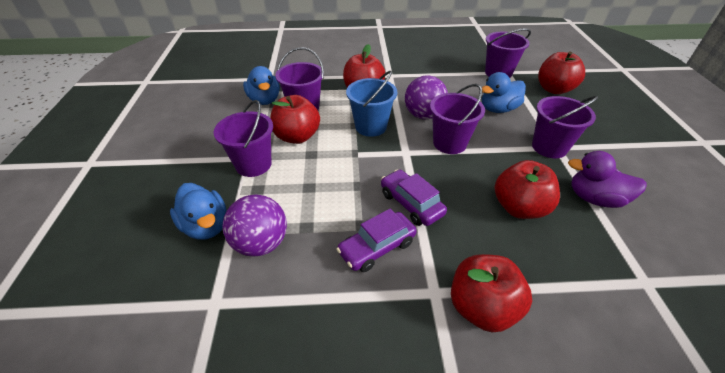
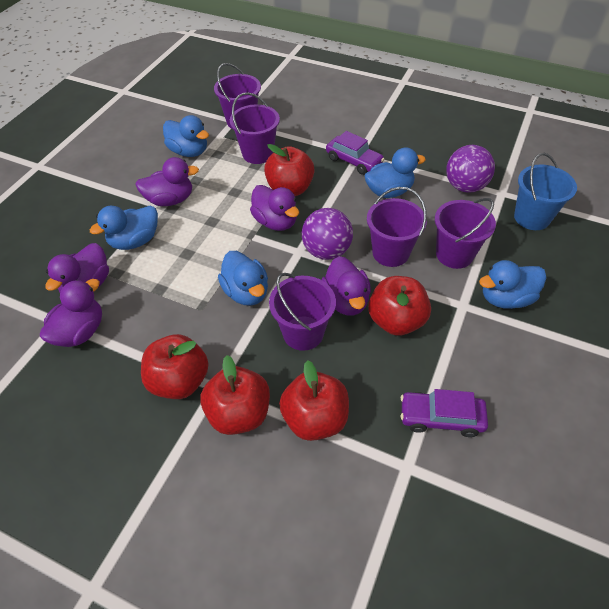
blue duck: 3 -> 5
purple duck: 1 -> 5

